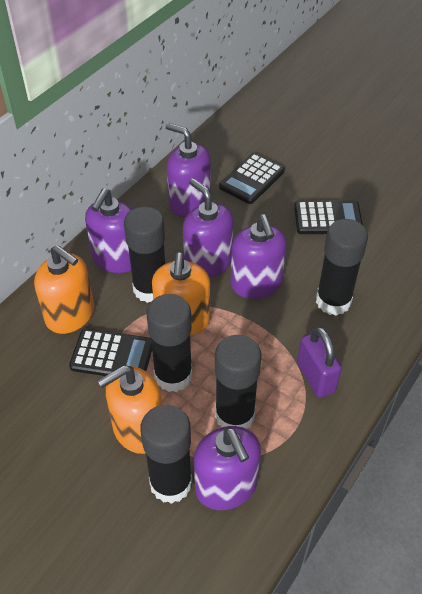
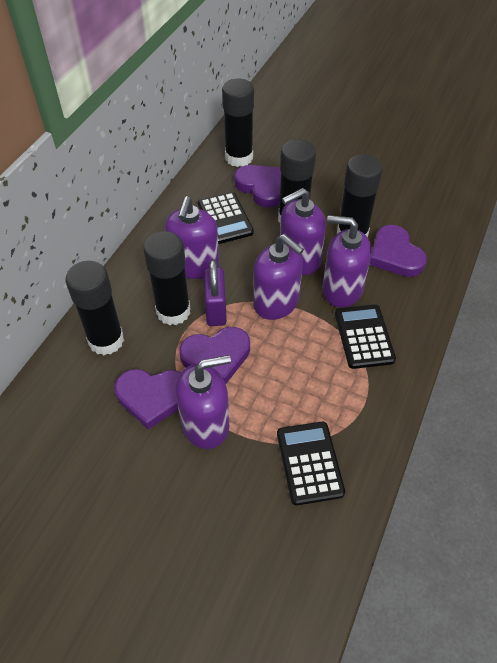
orange soap dispenser: 3 -> 0
purple heart: 0 -> 4

